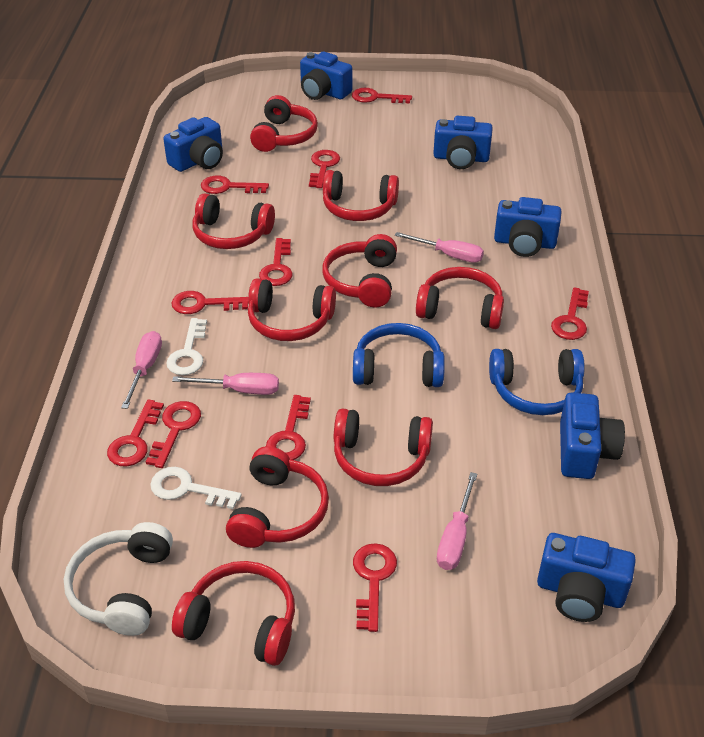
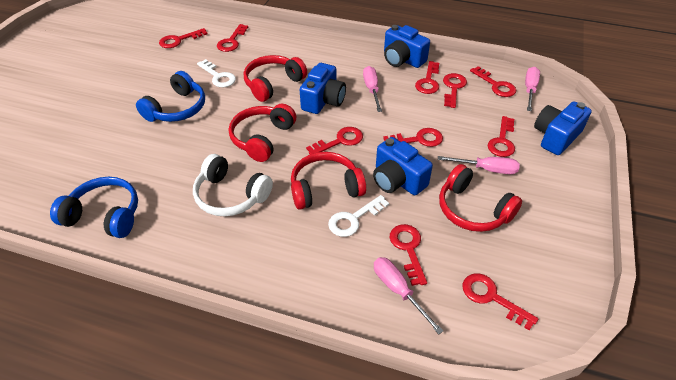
blue camera: 6 -> 4
red headphones: 9 -> 4

